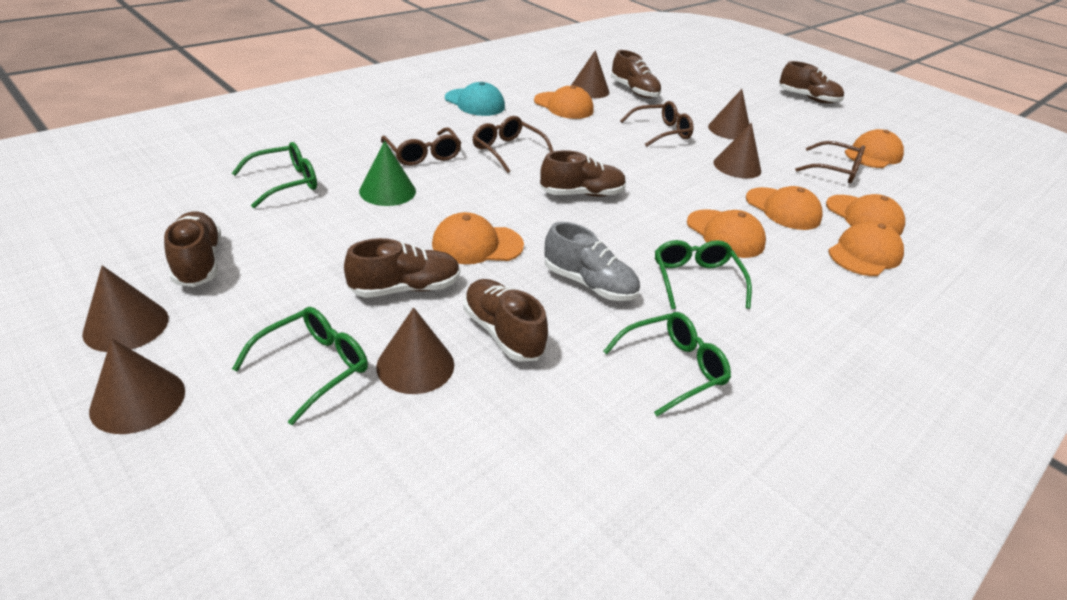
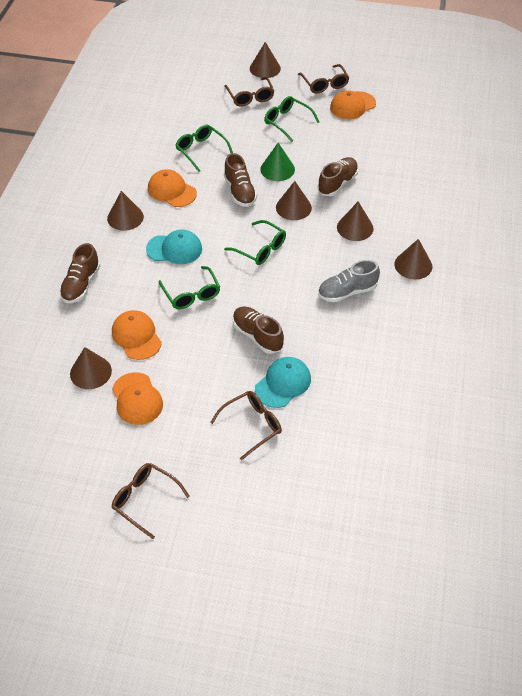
brown shoe: 6 -> 4
orange cap: 7 -> 4
turquoise cap: 1 -> 2

